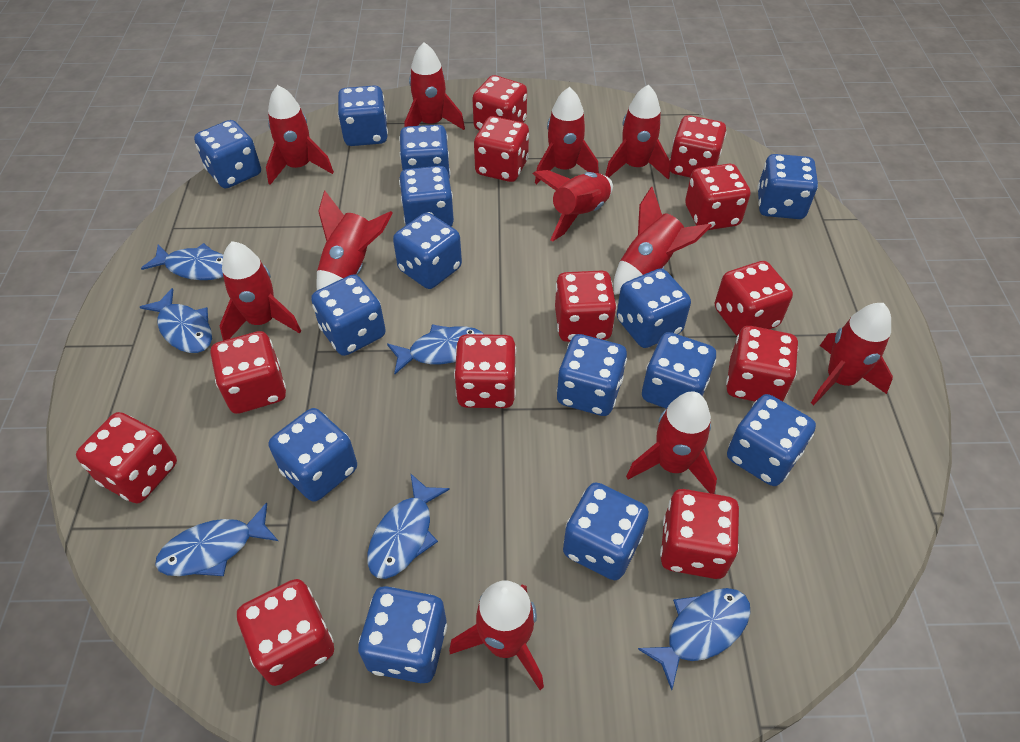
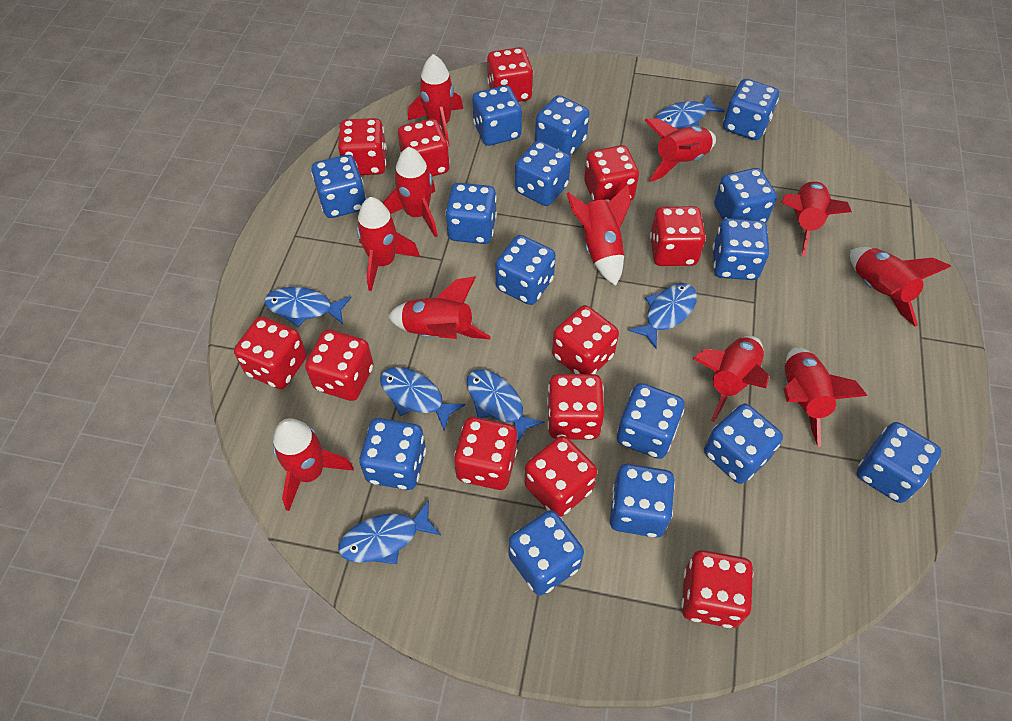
blue dice: 14 -> 15

